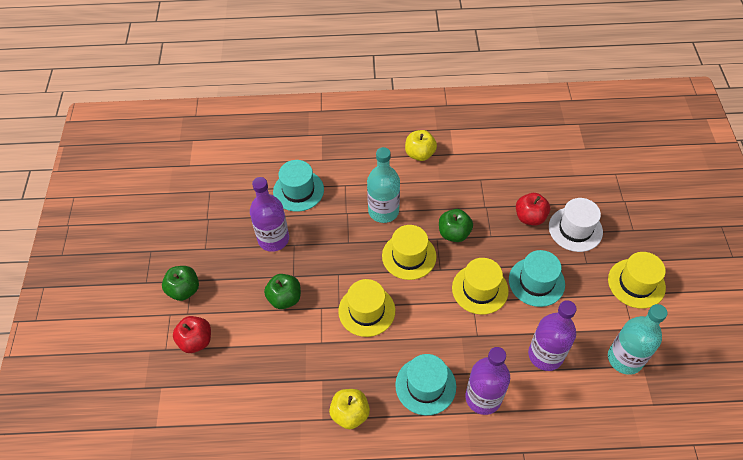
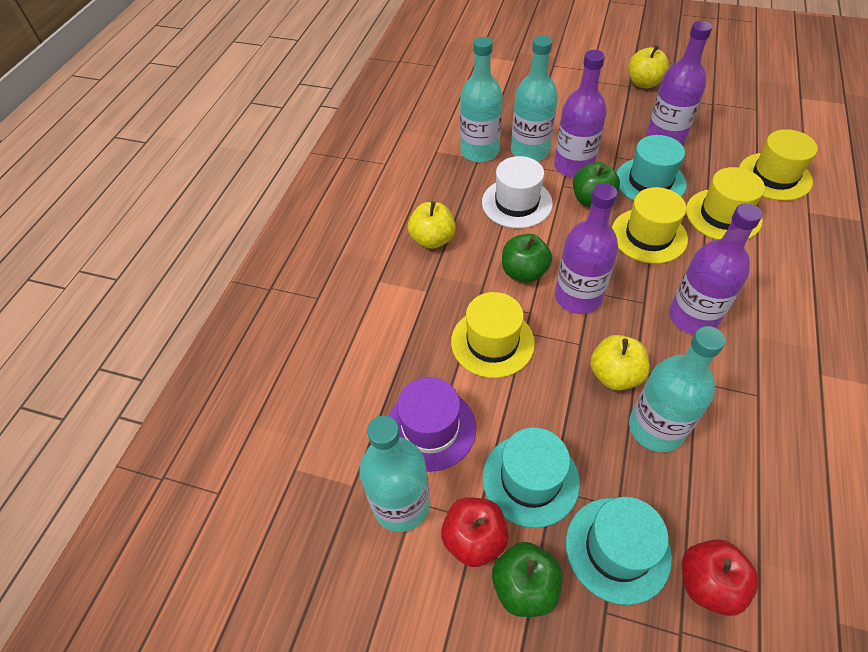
purple bottle: 3 -> 4
purple hat: 0 -> 1
turquoise bottle: 2 -> 4
yellow apple: 2 -> 3

